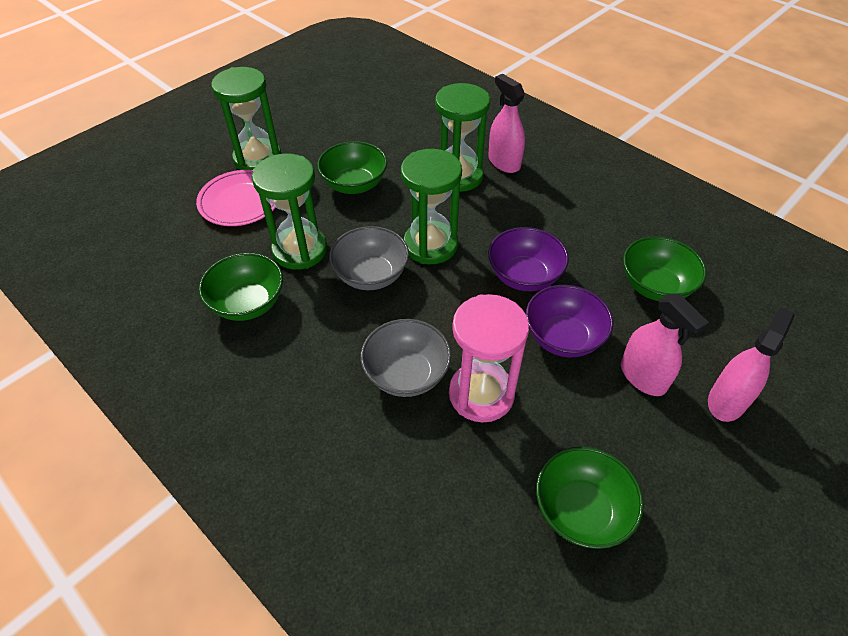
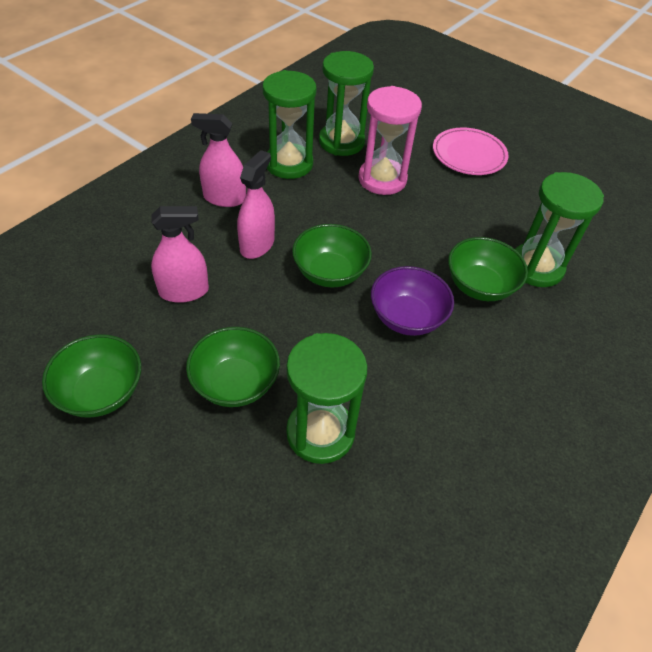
grey bowl: 2 -> 0
purple bowl: 2 -> 1

